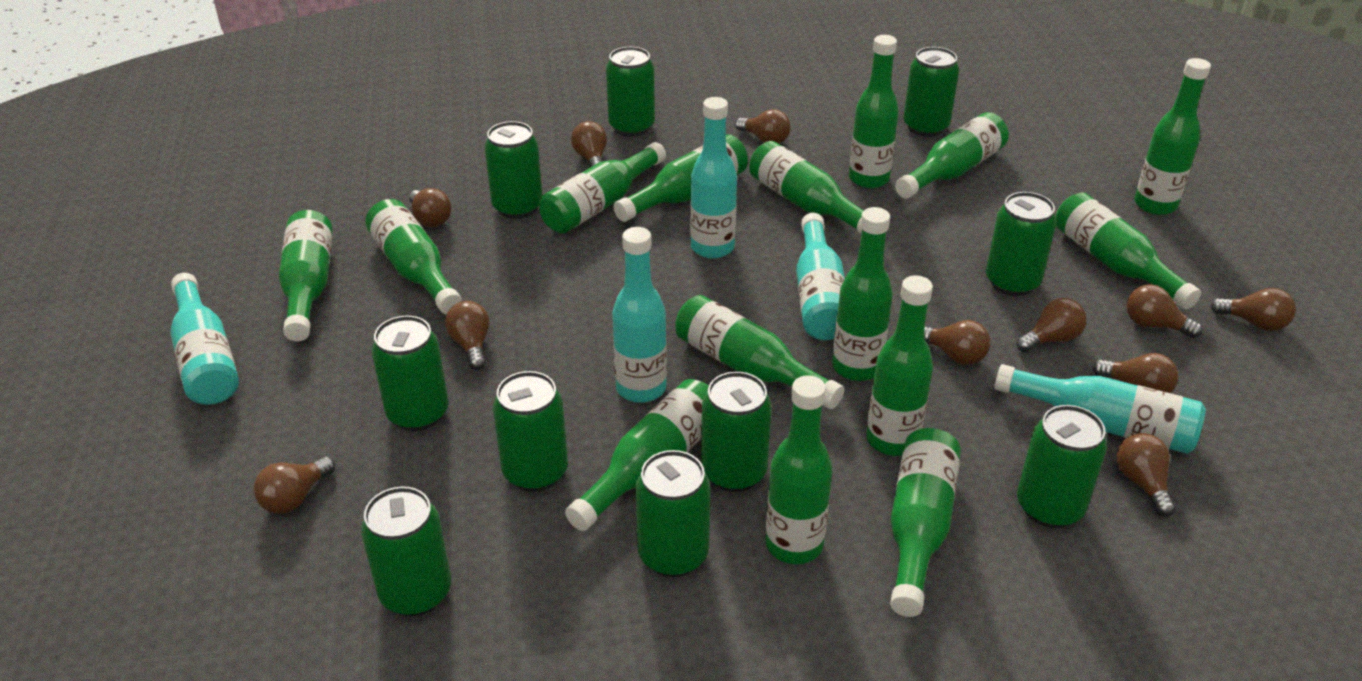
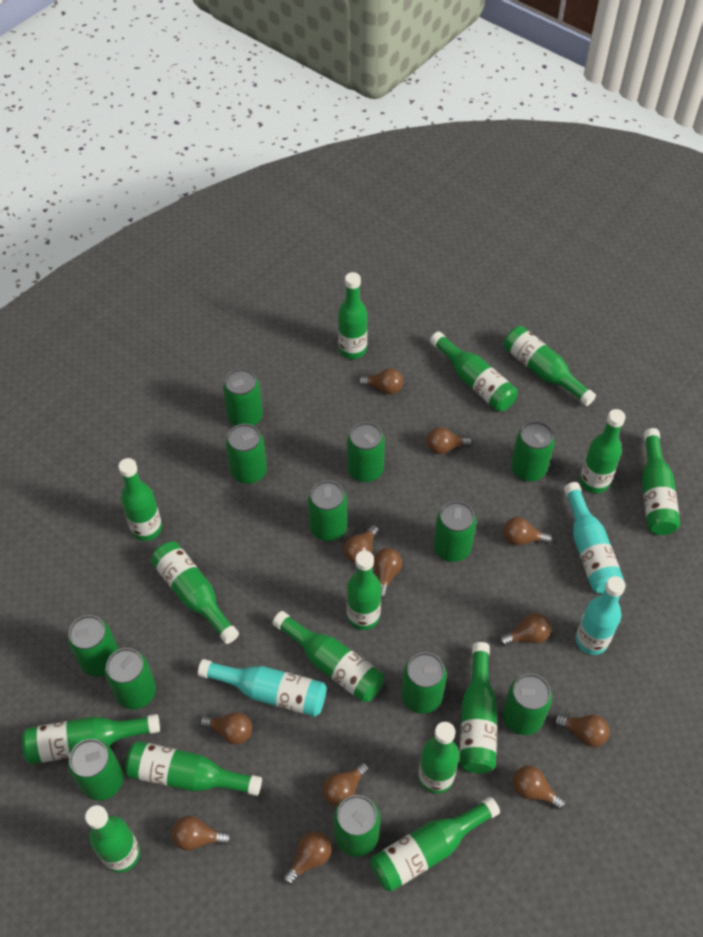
brown light bulb: 11 -> 12
green can: 10 -> 12
turquoise bottle: 5 -> 3

